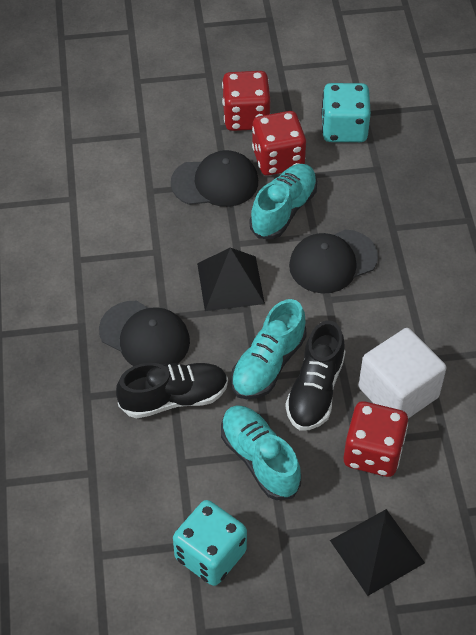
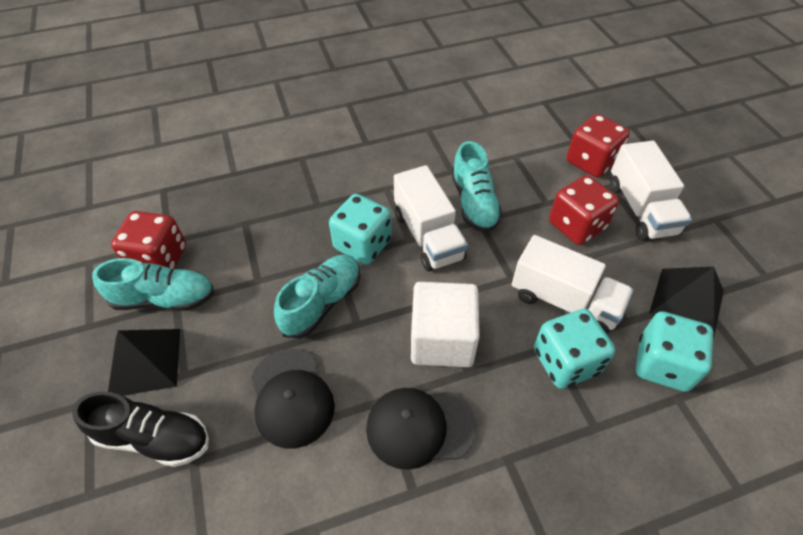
black cap: 3 -> 2
black shoe: 2 -> 1
turquoise dice: 2 -> 3
white truck: 0 -> 3

